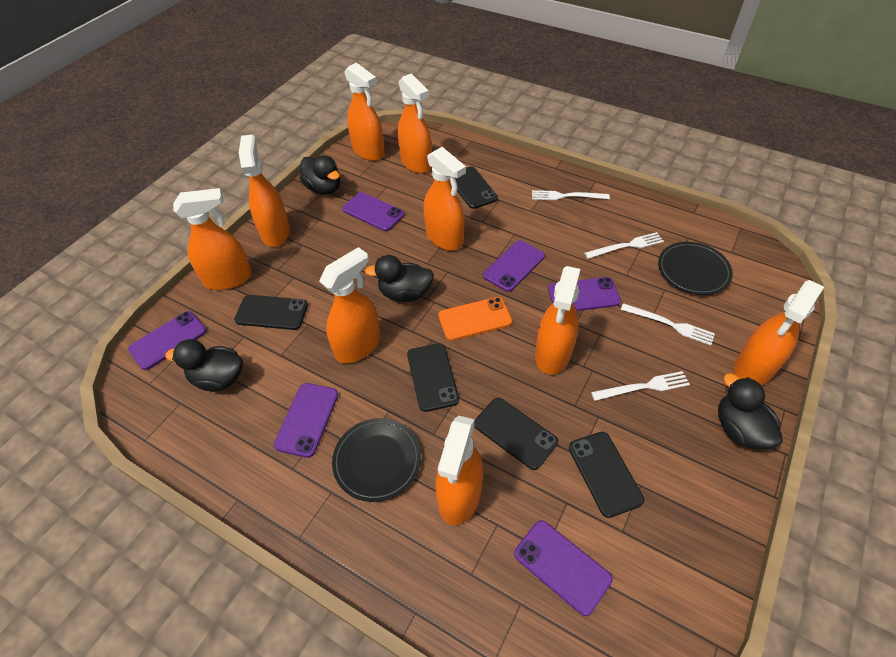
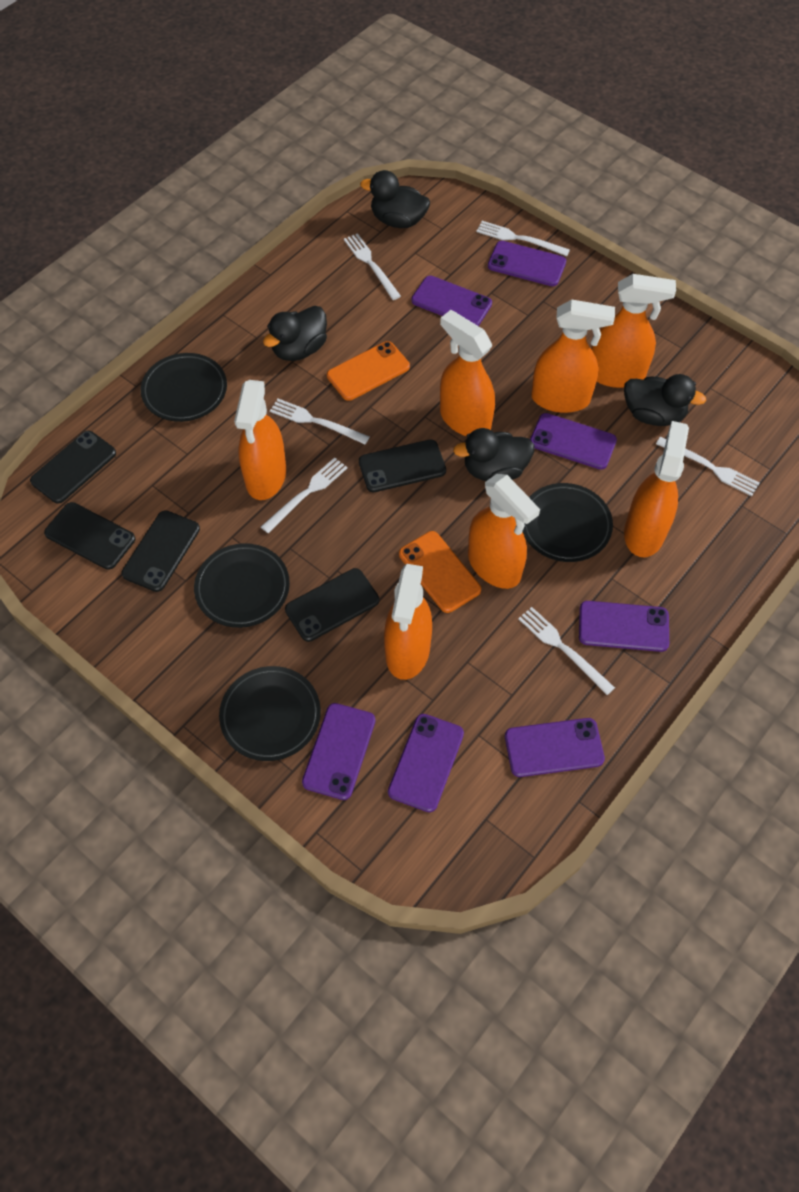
black plate: 2 -> 4
orange phone: 1 -> 2
orange spray bottle: 9 -> 7
purple phone: 6 -> 7
white fork: 4 -> 6

